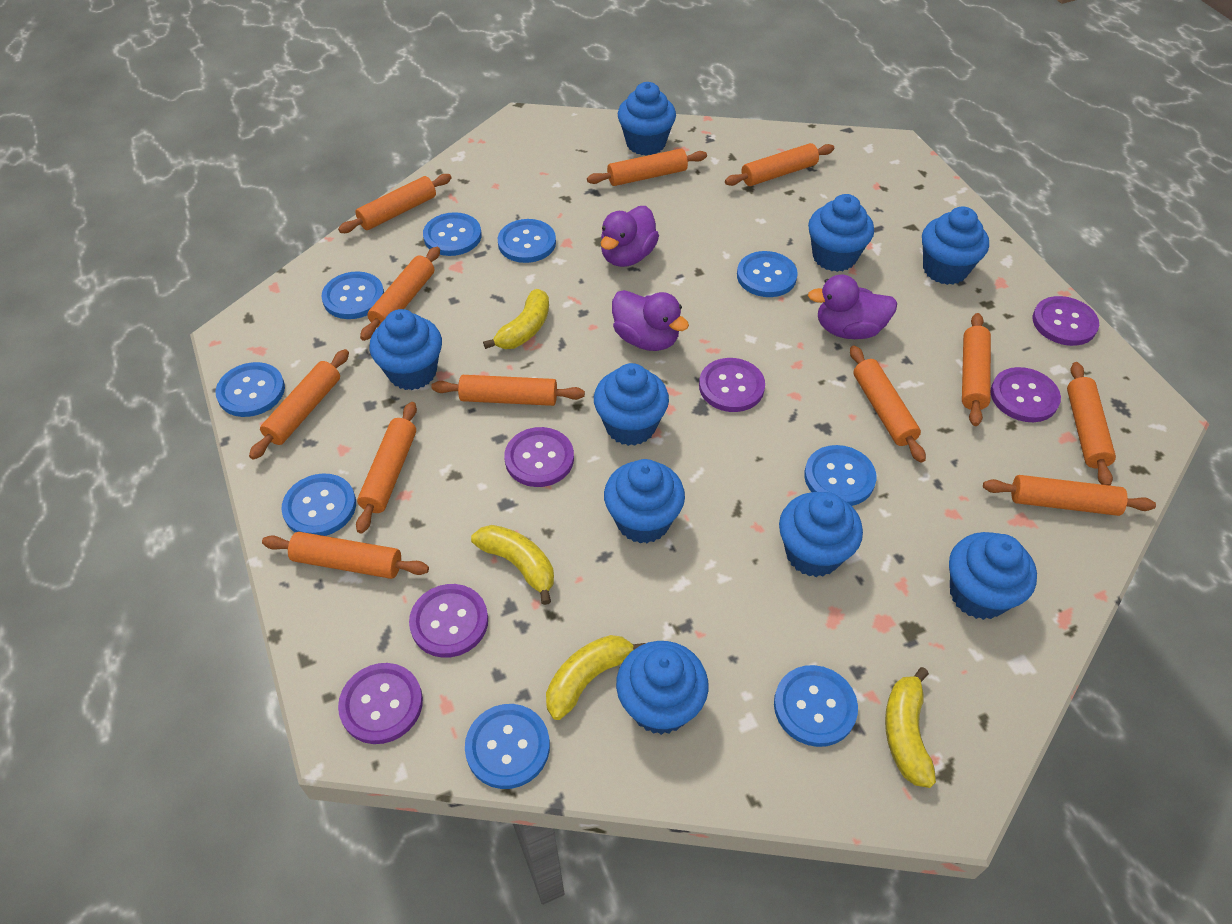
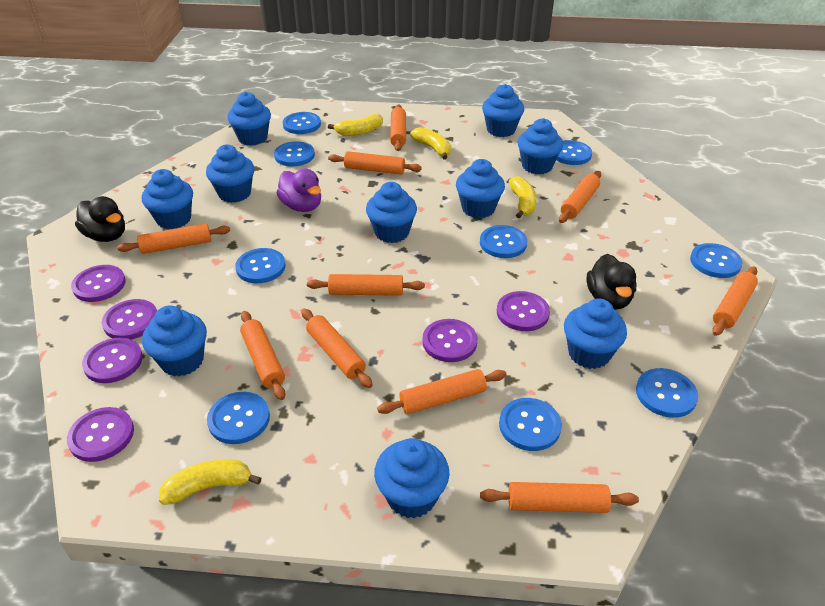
black duck: 0 -> 2
blue cupcake: 9 -> 10
orange rolling pin: 12 -> 10
purple duck: 3 -> 1

